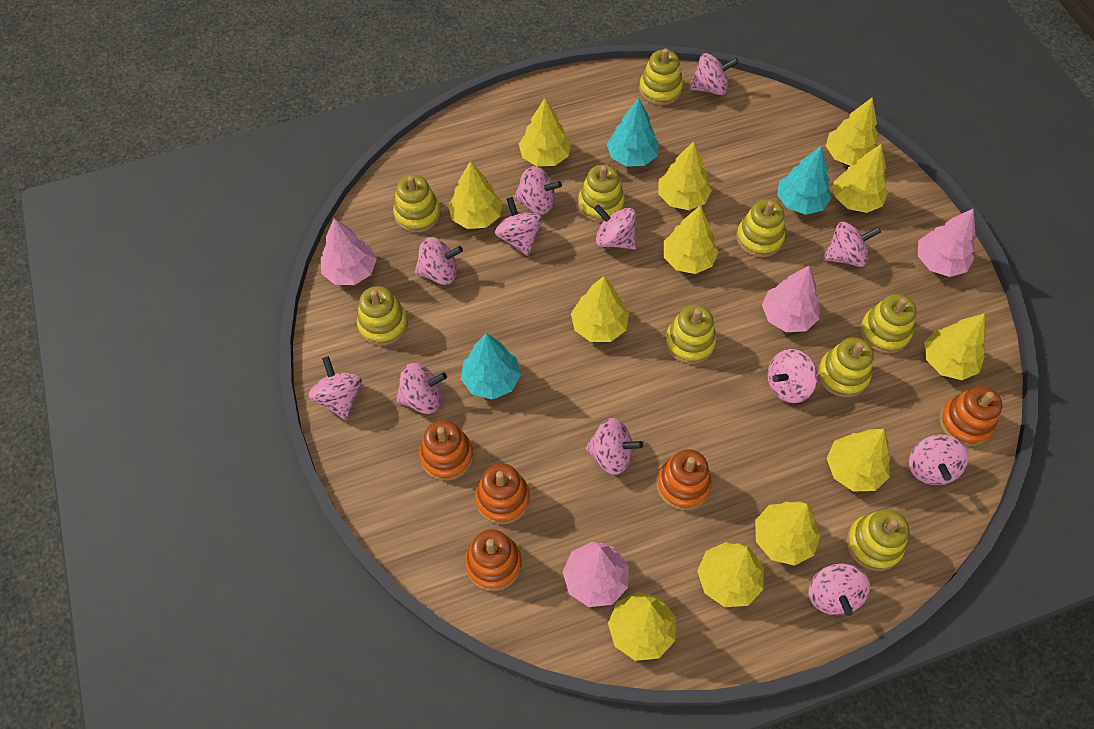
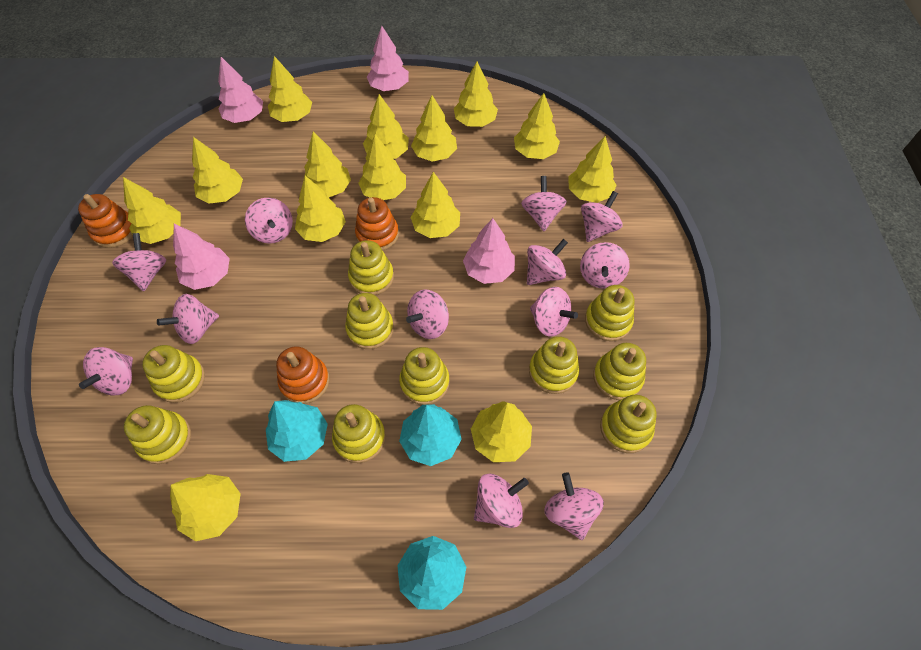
orange stacking toy: 5 -> 3
yellow stacking toy: 9 -> 10
yellow tree: 12 -> 14

